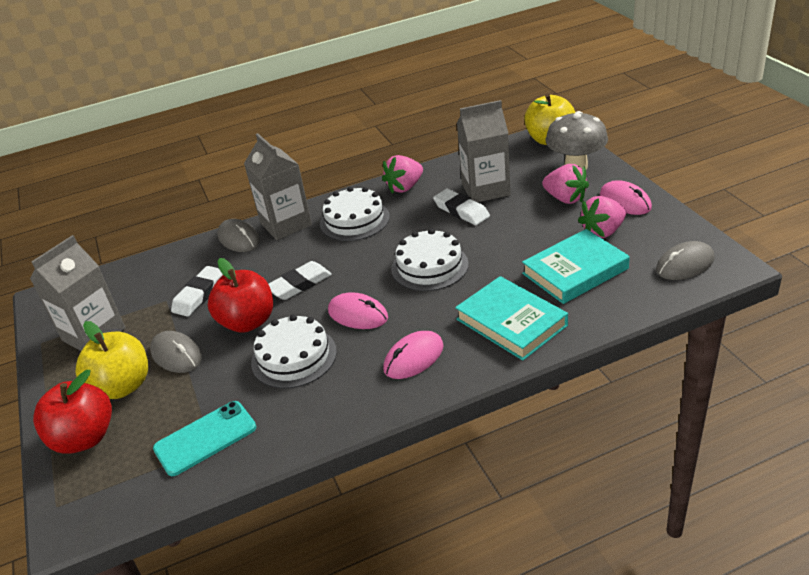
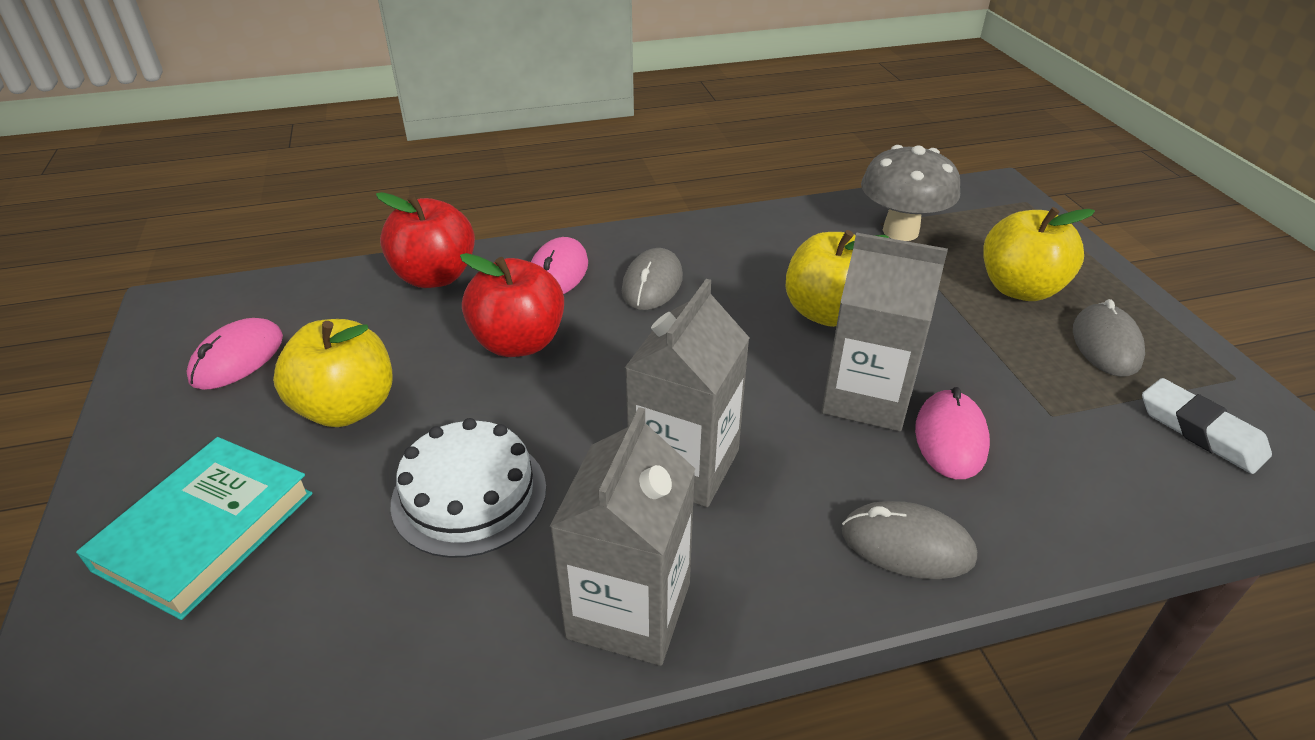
pink strawberry: 3 -> 0
turquoise book: 2 -> 1
turquoise phone: 1 -> 0
white cake: 3 -> 1
white eraser: 3 -> 1
yellow apple: 2 -> 3

